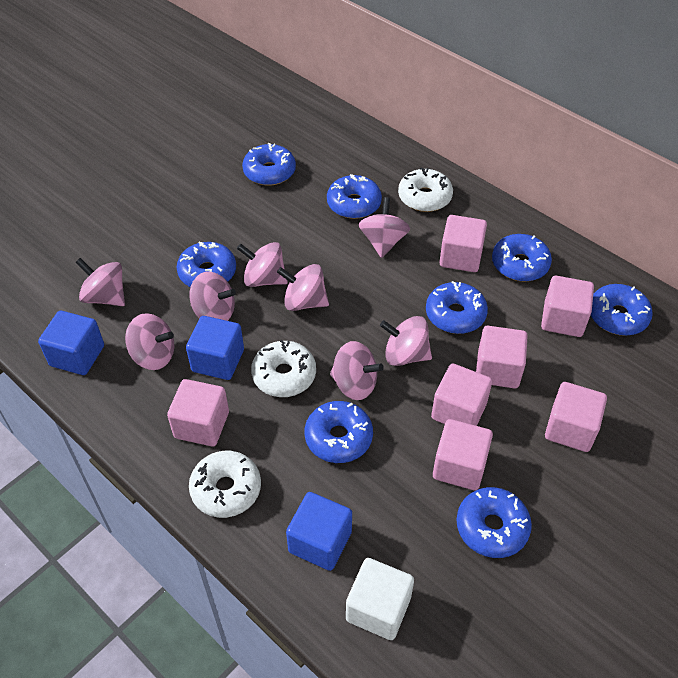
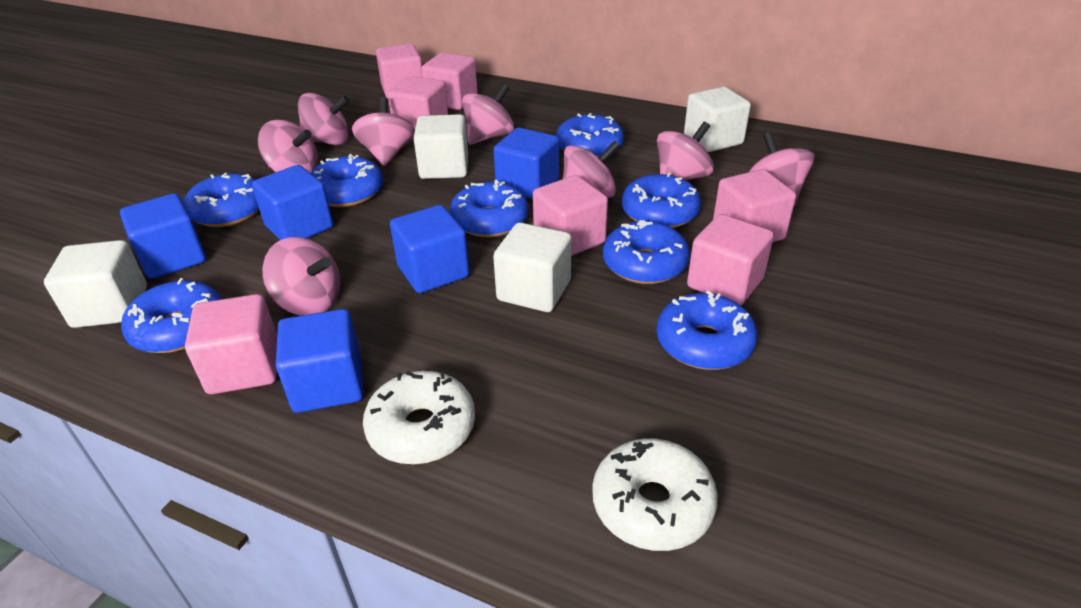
blue cube: 3 -> 5
white cube: 1 -> 4
white donut: 3 -> 2

